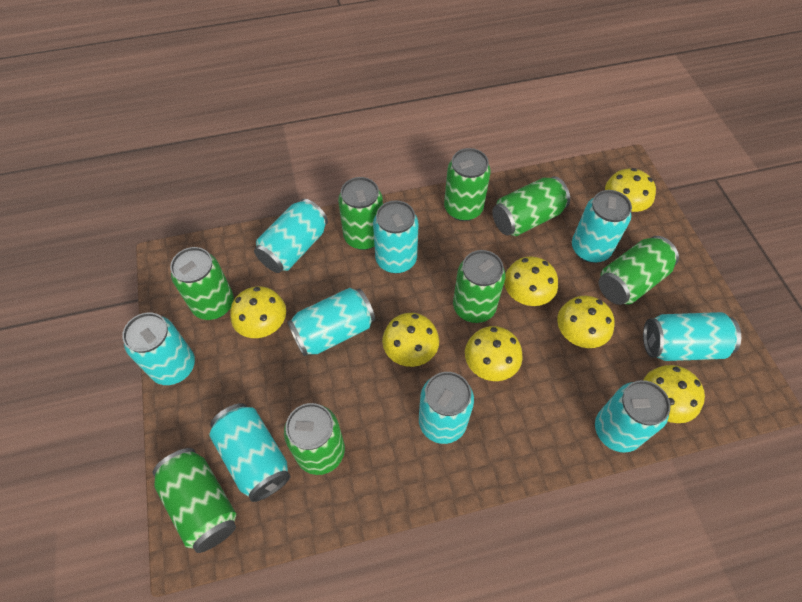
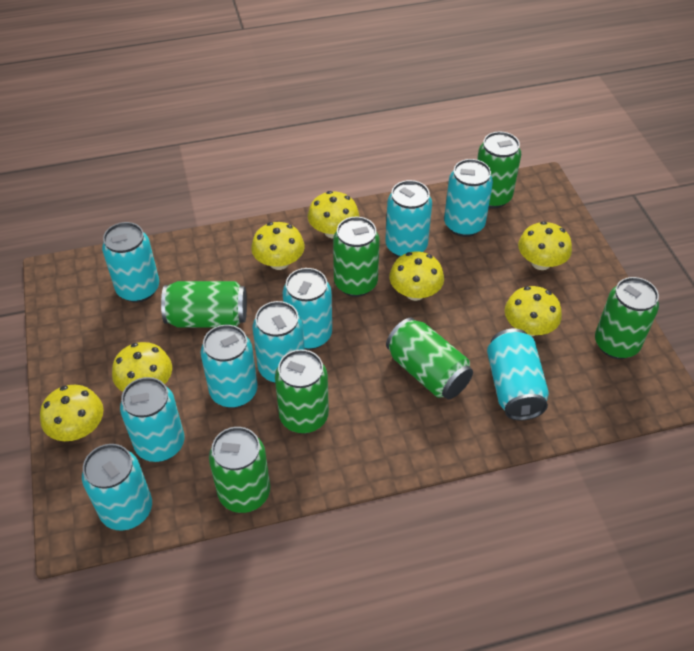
green can: 8 -> 7

